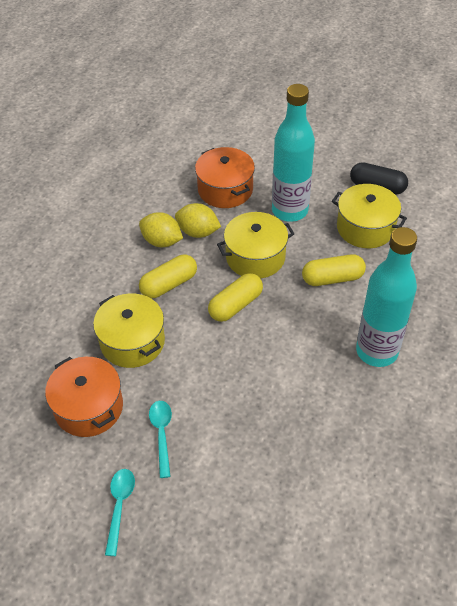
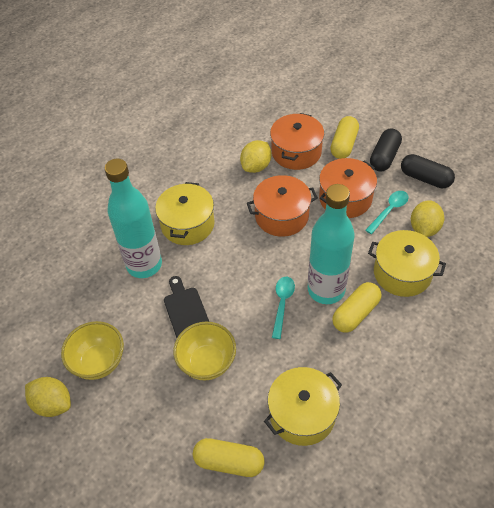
black capsule: 1 -> 2
black cutting board: 0 -> 1
orange pot: 2 -> 3
yellow bowl: 0 -> 2
yellow lemon: 2 -> 3

